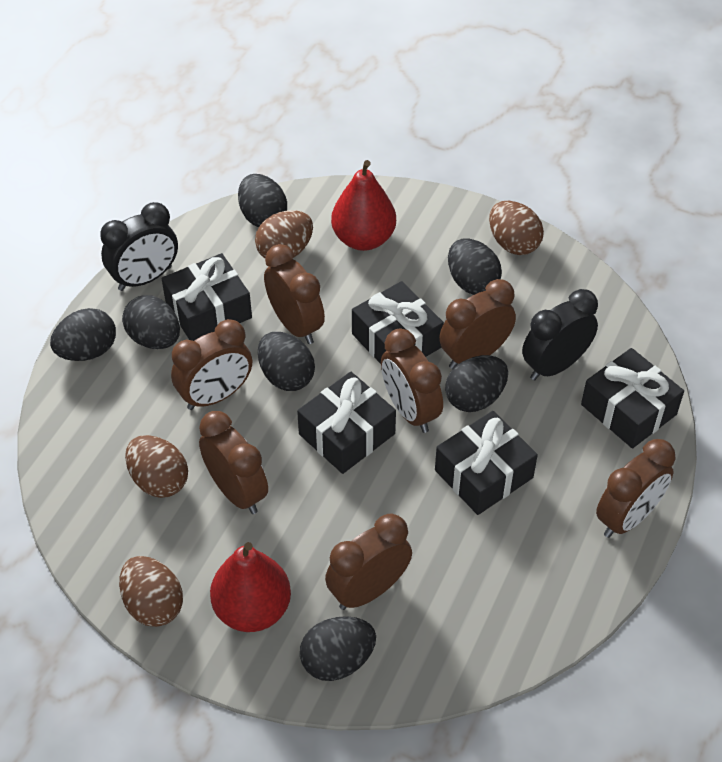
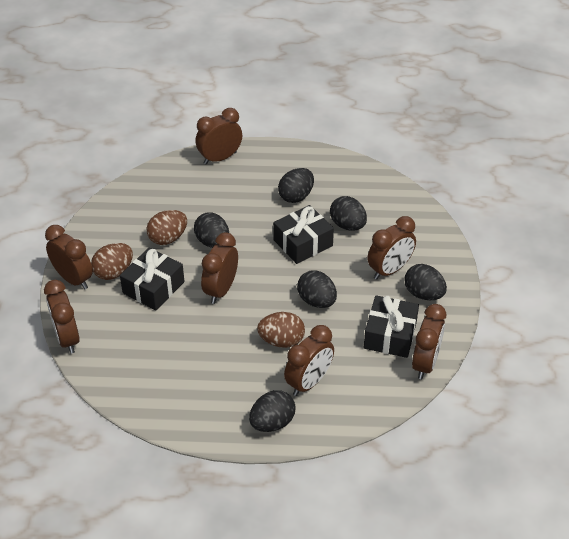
black clock: 2 -> 0
black egg: 7 -> 6
black gift: 5 -> 3
brown egg: 4 -> 3
red pear: 2 -> 0

